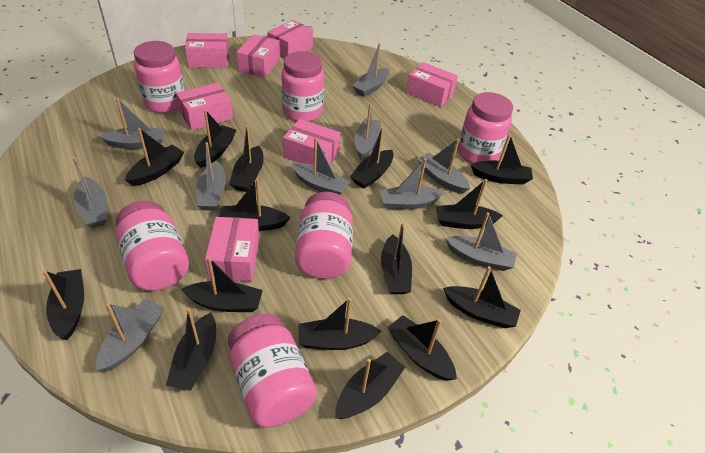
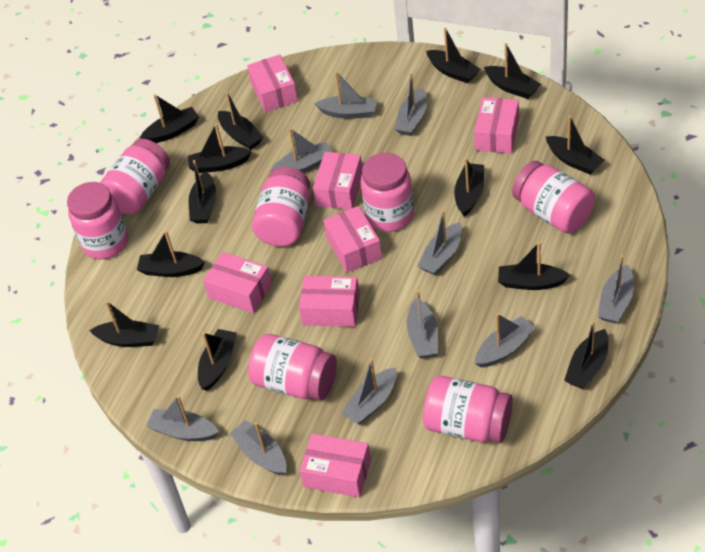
black boat: 15 -> 13
pink jar: 6 -> 7

